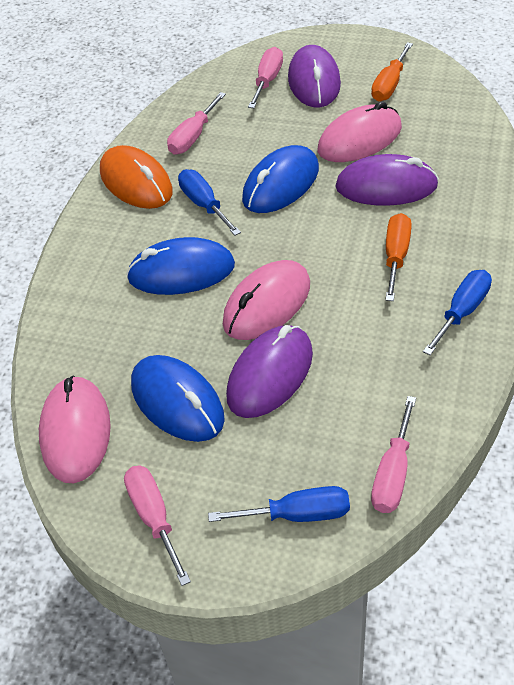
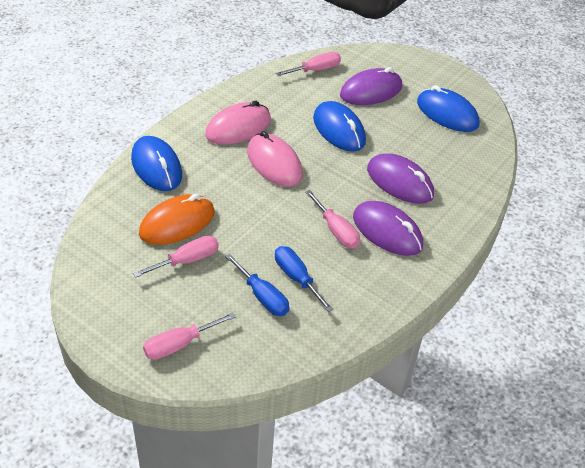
blue screwdriver: 3 -> 2
orange screwdriver: 2 -> 0
pink mouse: 3 -> 2

